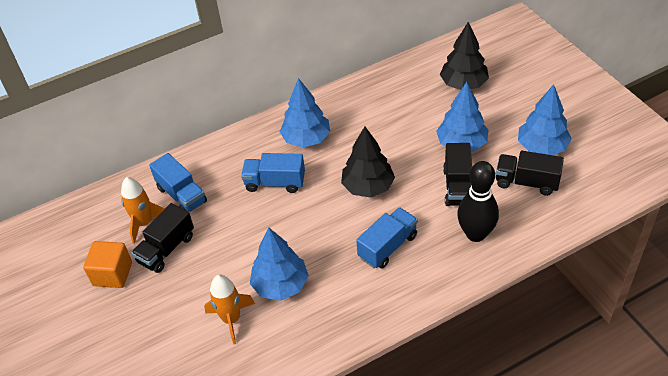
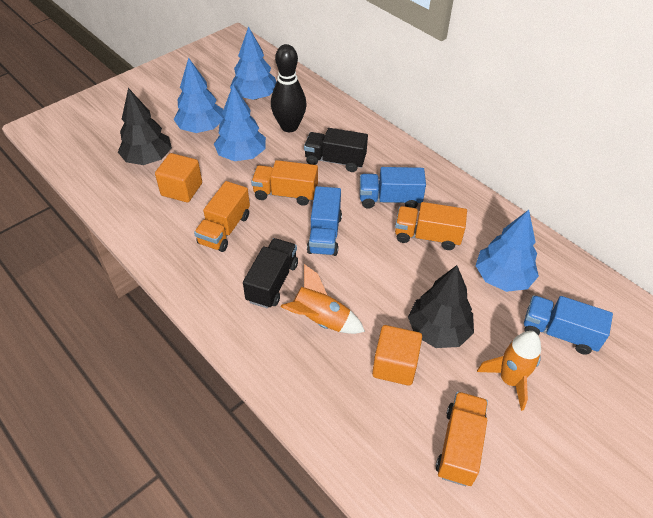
black truck: 3 -> 2
orange cube: 1 -> 2
orange truck: 0 -> 4

